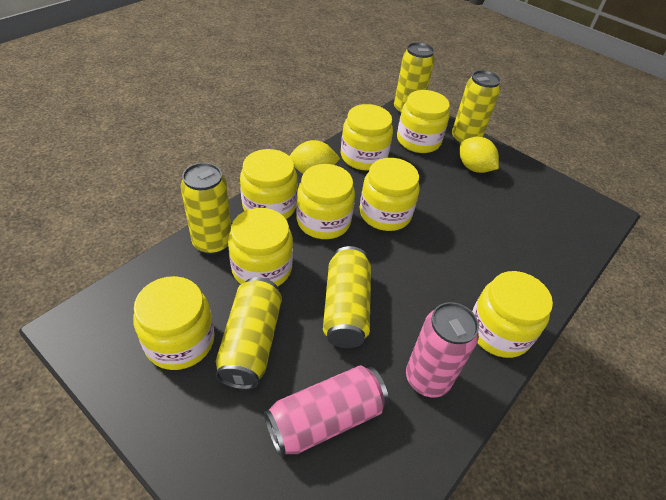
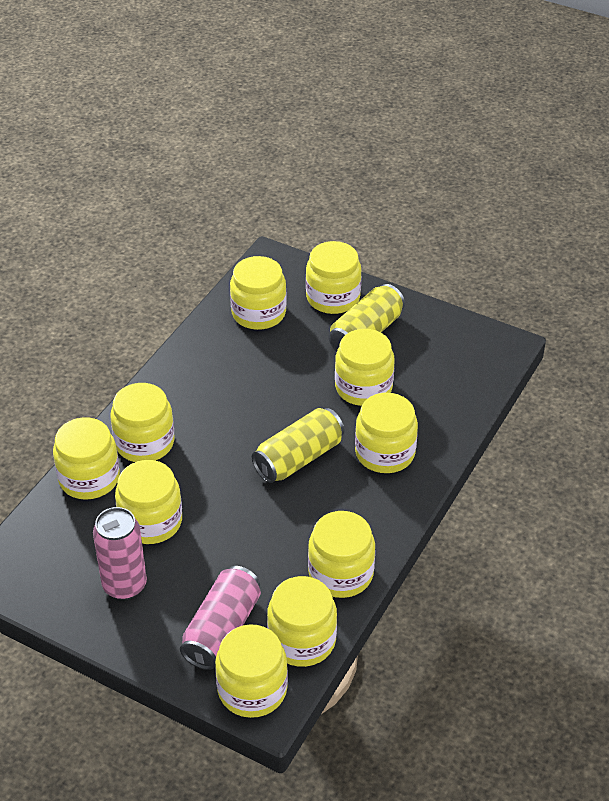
yellow can: 5 -> 2
yellow jar: 8 -> 10
yellow lemon: 2 -> 0

